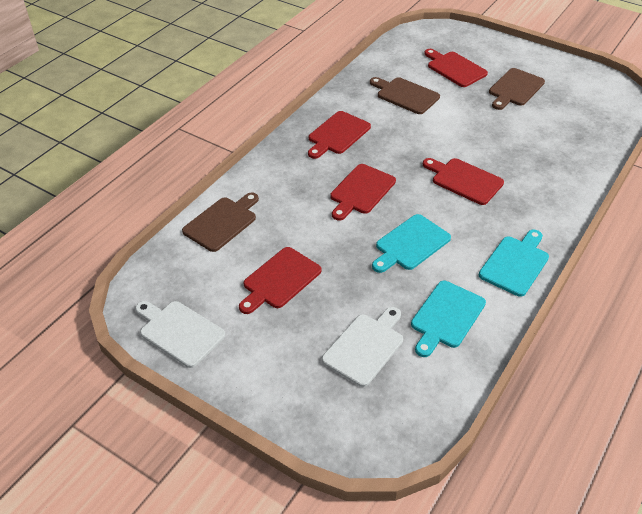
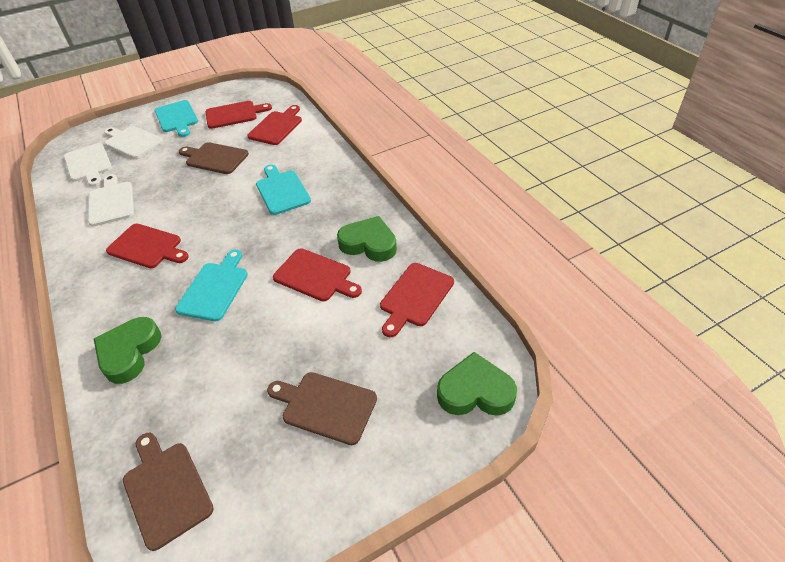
green heart: 0 -> 3
white cutting board: 2 -> 3

